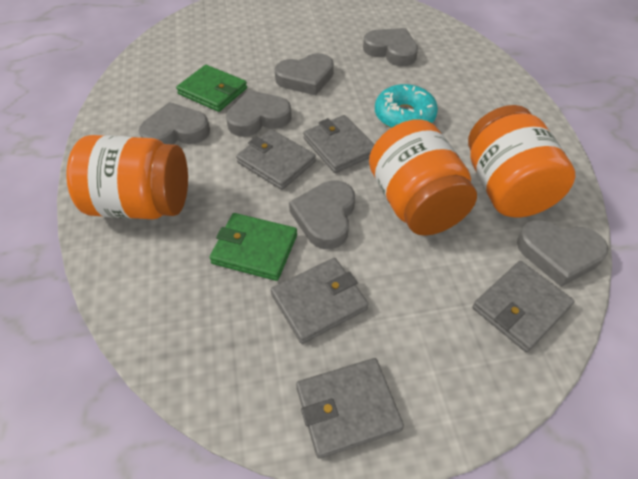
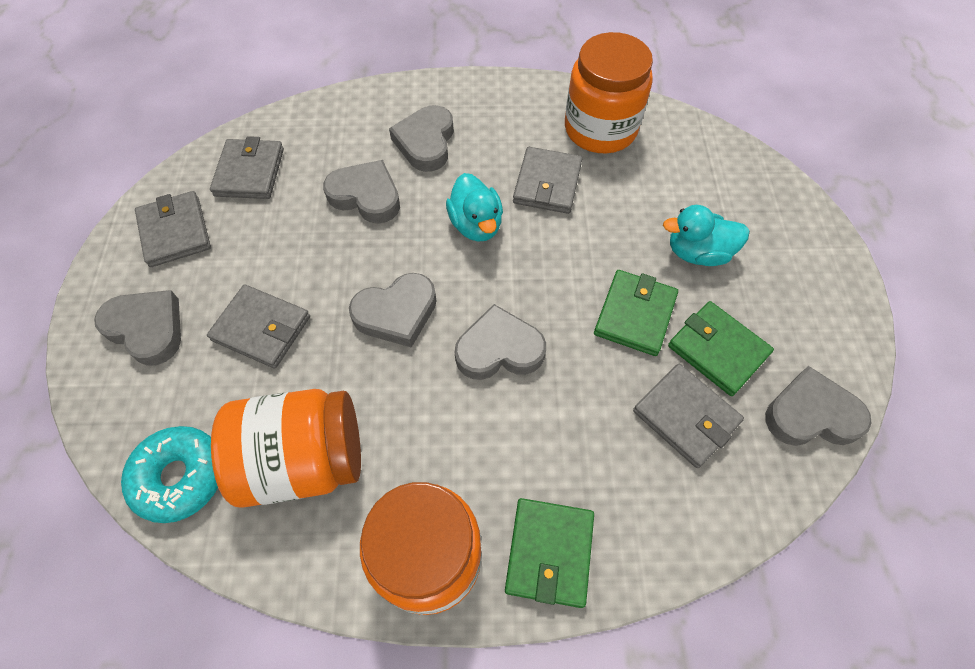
green wallet: 2 -> 3
turquoise duck: 0 -> 2

